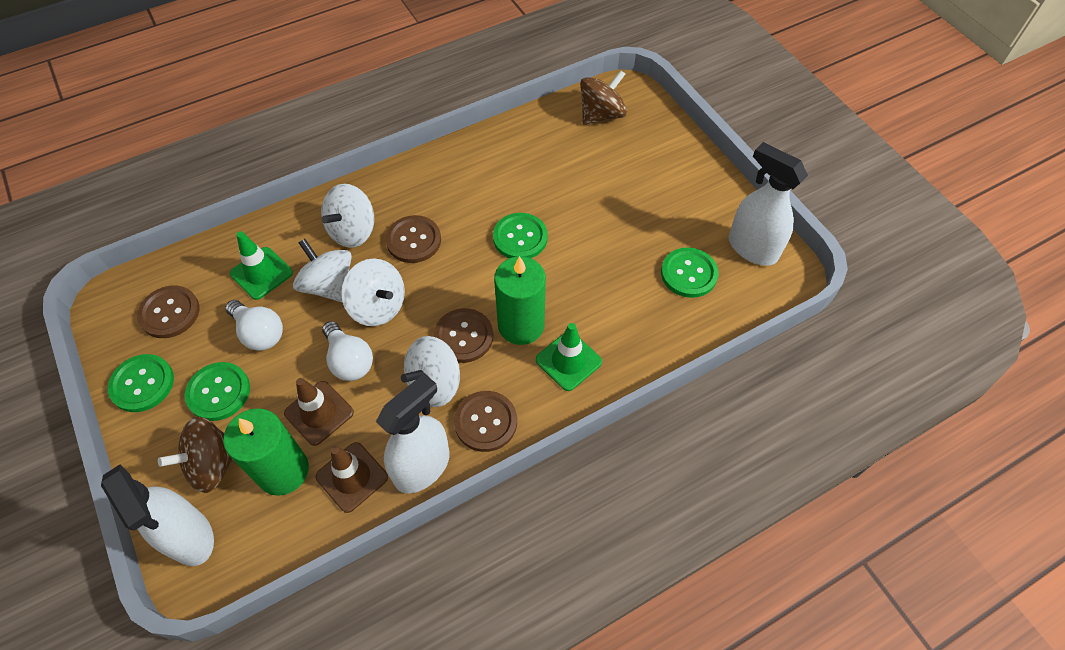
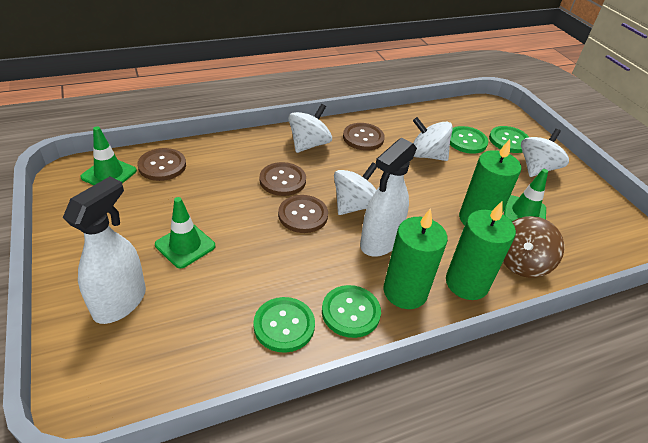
brown spinning top: 2 -> 1
brown traffic cone: 2 -> 0
green candle: 2 -> 3
green traffic cone: 2 -> 3
white light bulb: 2 -> 0
white spray bottle: 3 -> 2

